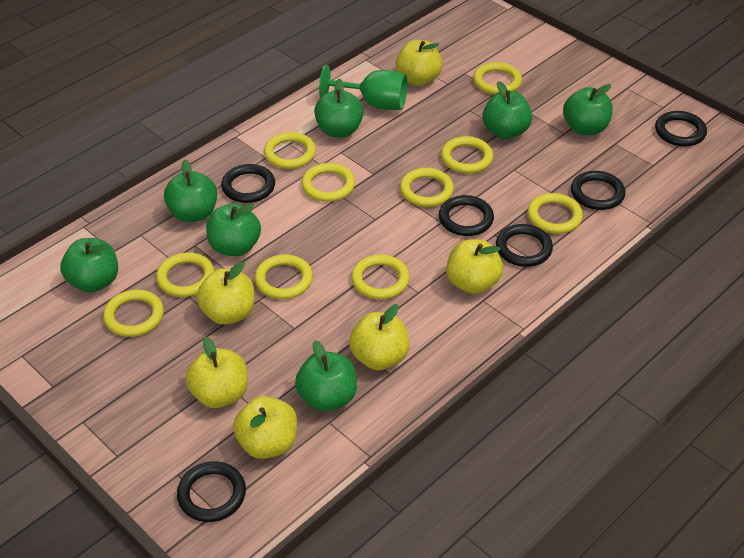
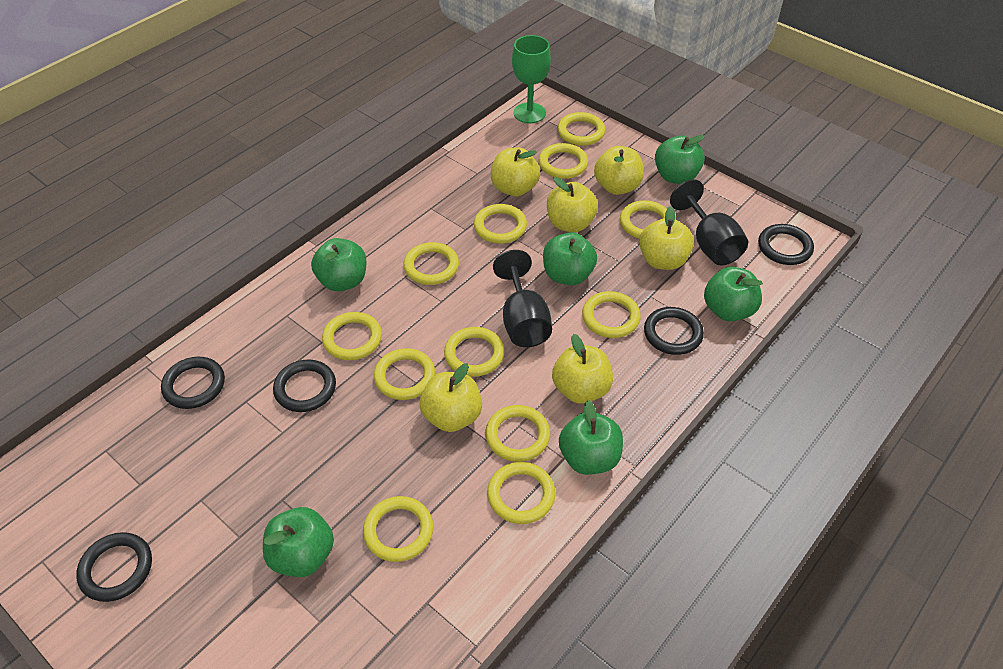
black goblet: 0 -> 2
black ring: 6 -> 5
green apple: 7 -> 6
yellow ring: 10 -> 12

